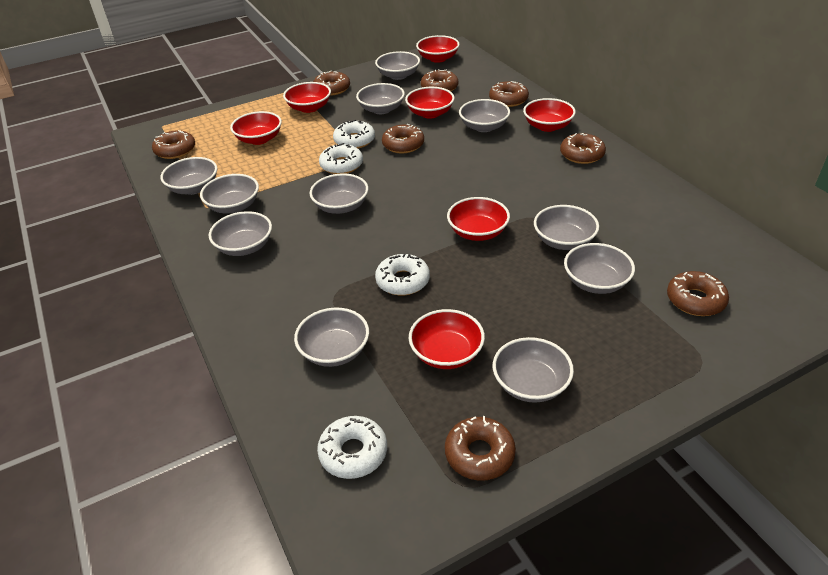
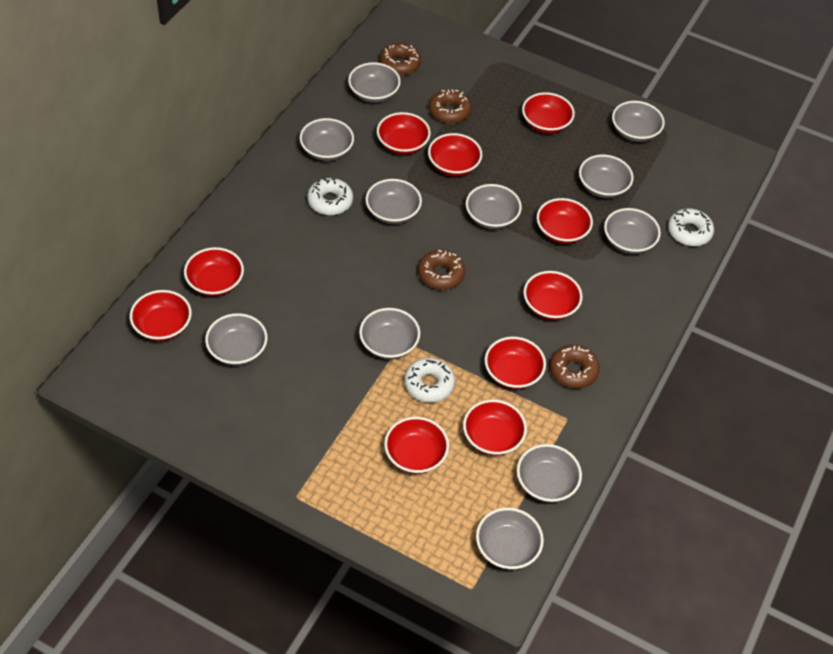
brown donut: 8 -> 4
red bowl: 7 -> 10
white donut: 4 -> 3

